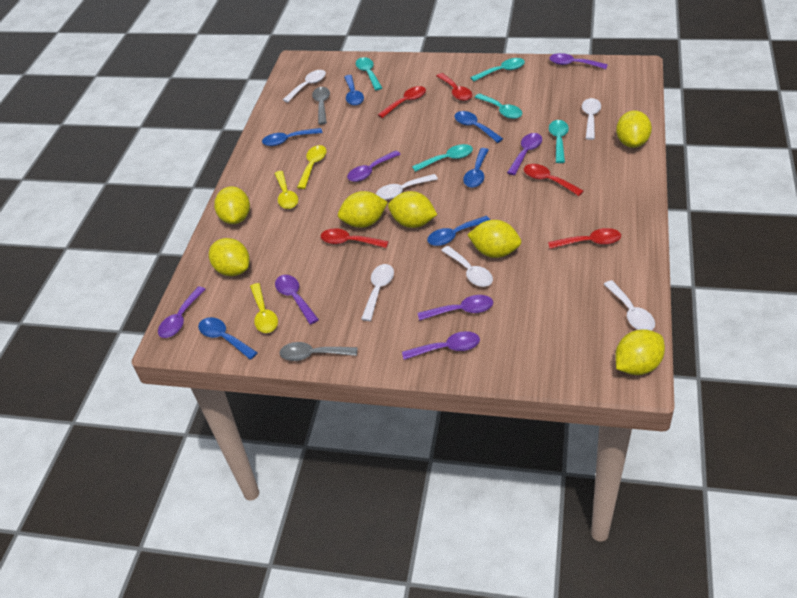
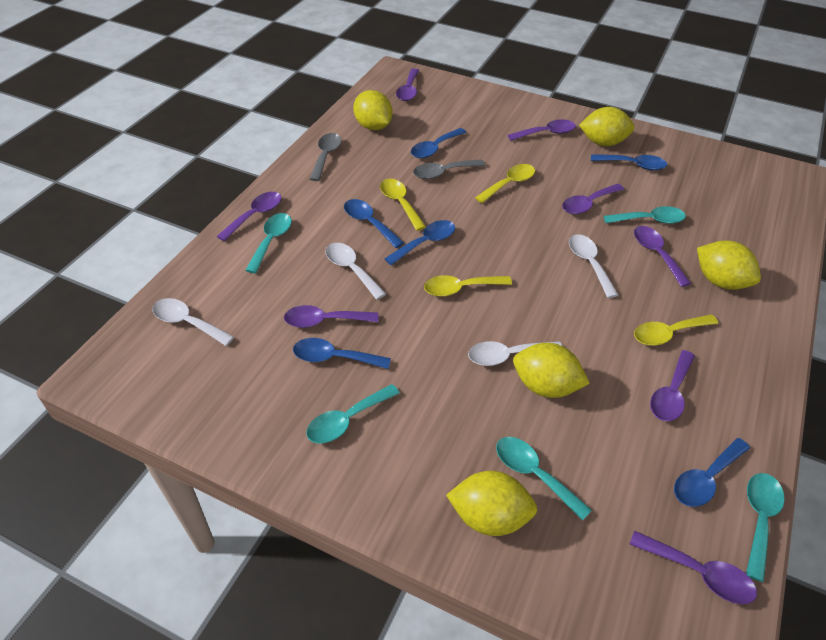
purple spoon: 7 -> 8
red spoon: 5 -> 0
white spoon: 6 -> 4
yellow lemon: 7 -> 5
yellow spoon: 3 -> 4

